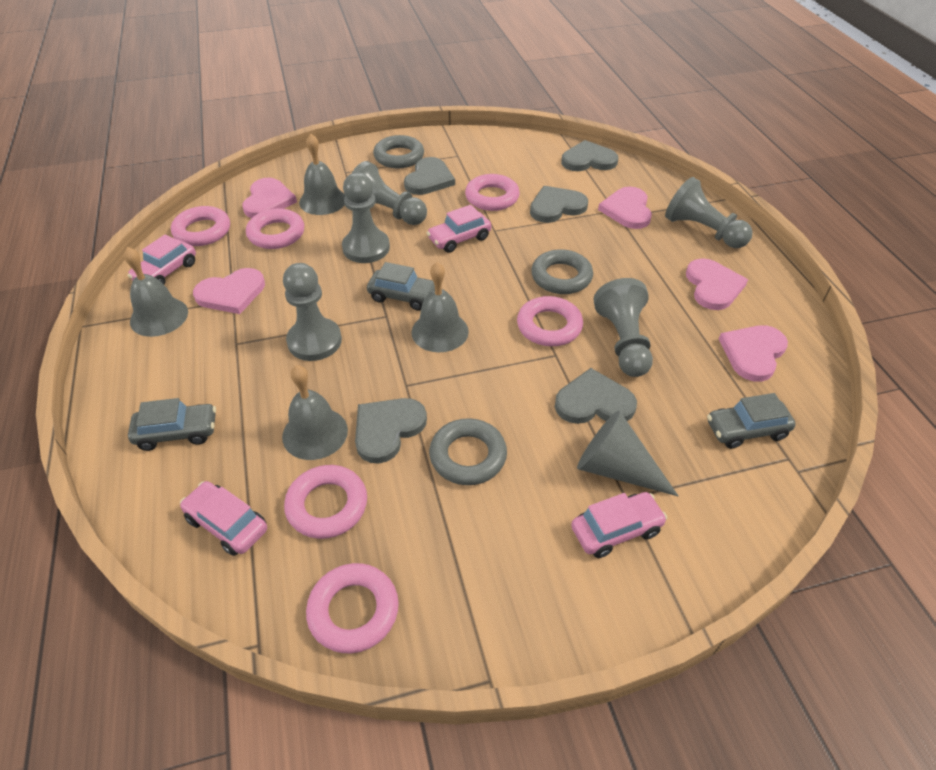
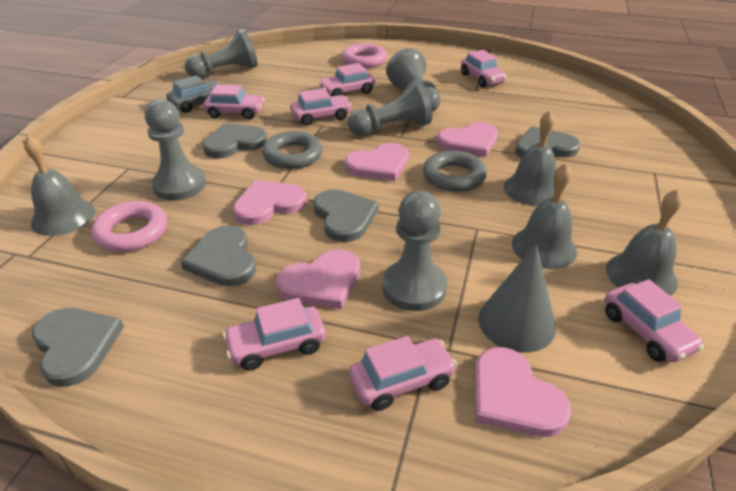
grey car: 3 -> 1
grey ring: 3 -> 2
pink car: 4 -> 7
pink ring: 6 -> 2

